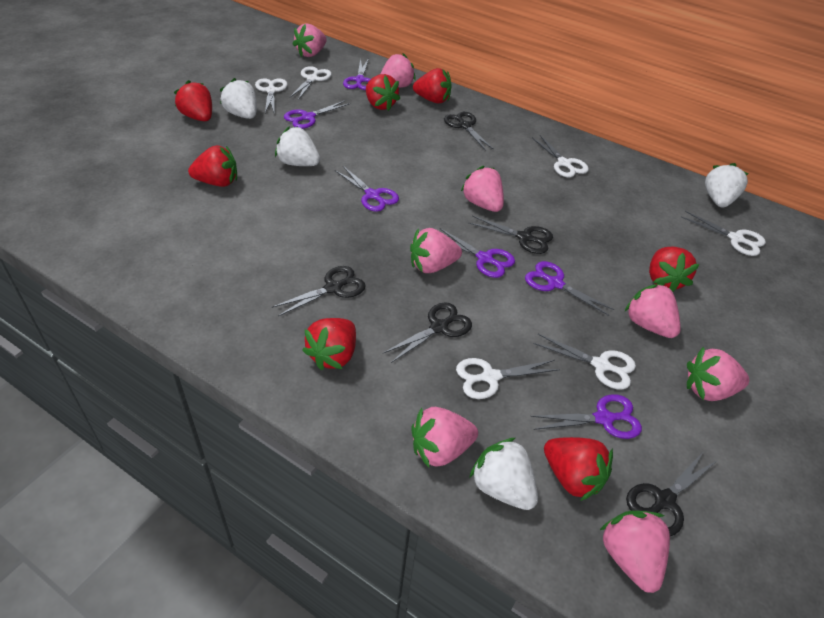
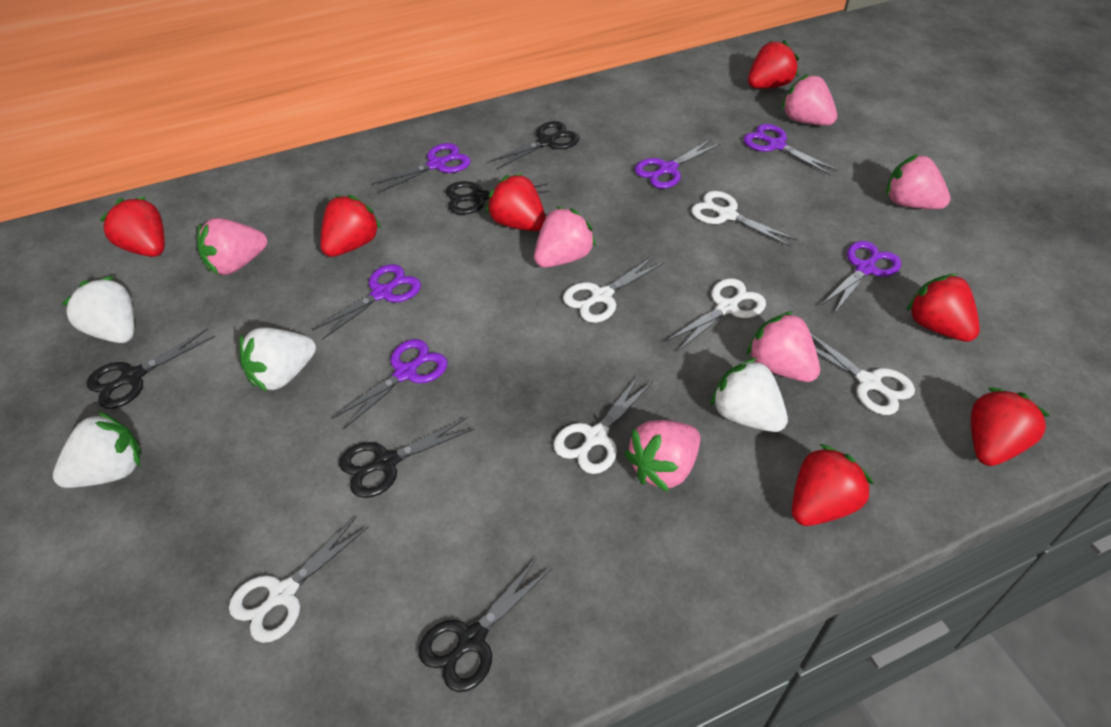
pink strawberry: 8 -> 6

